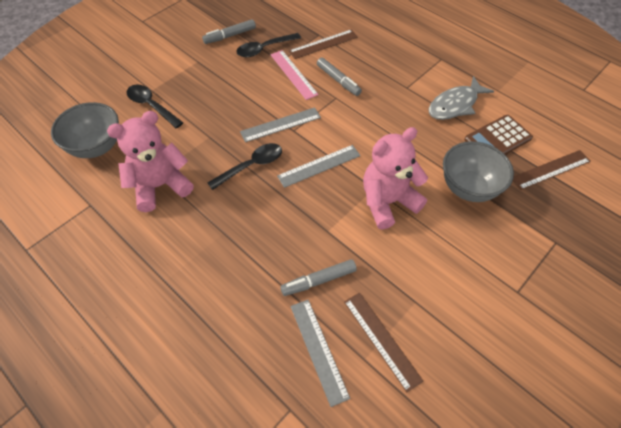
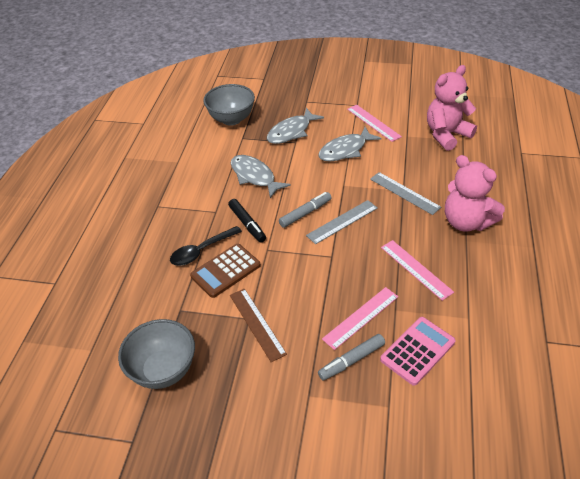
black marker: 0 -> 1
black spoon: 3 -> 1
brown ruler: 3 -> 1
grey fish: 1 -> 3
grey marker: 3 -> 2
grey ruler: 3 -> 2
pink calculator: 0 -> 1
pink ruler: 1 -> 3

